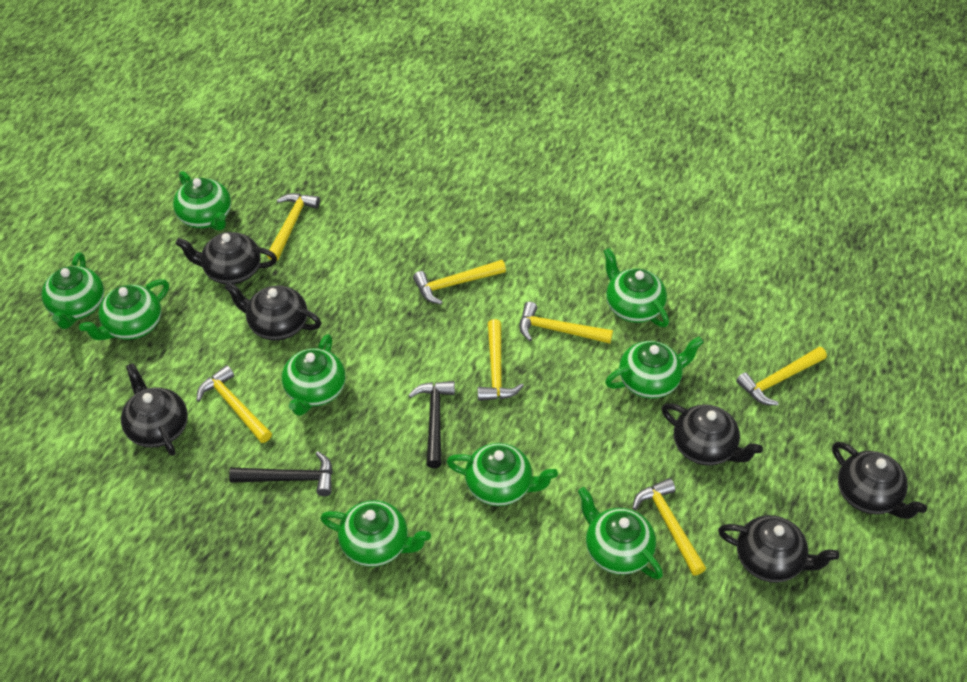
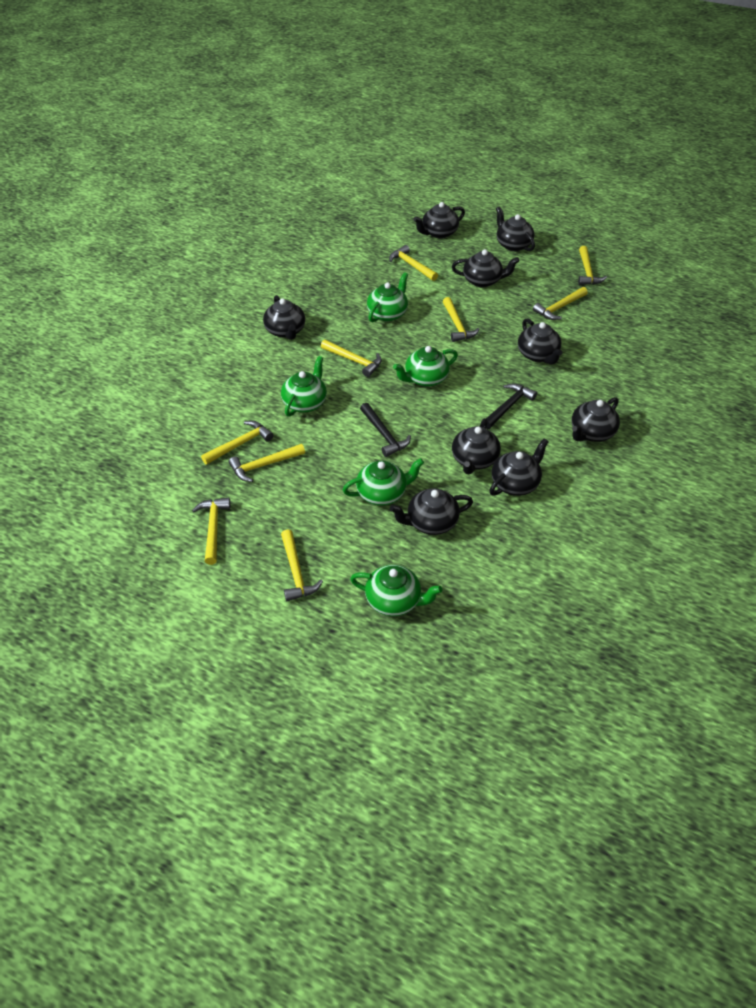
black teapot: 6 -> 9
green teapot: 9 -> 5
yellow hammer: 7 -> 9

